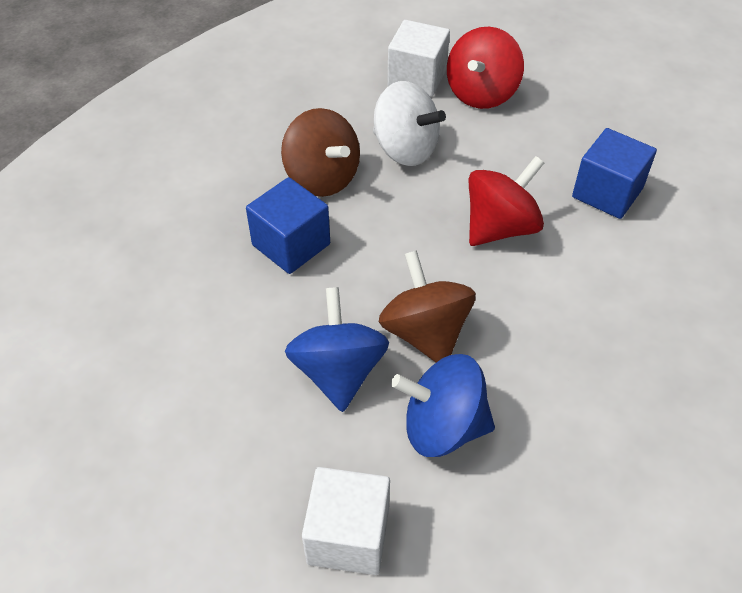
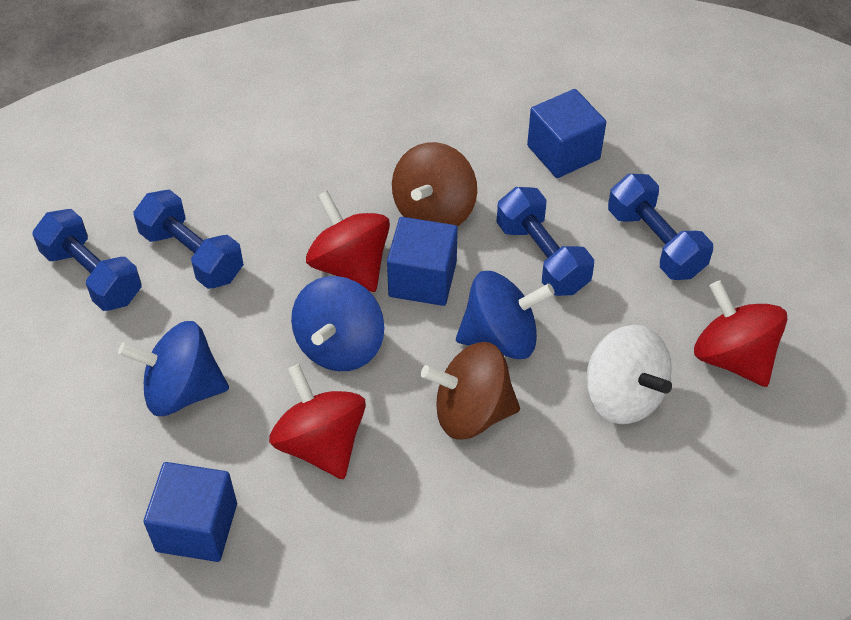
blue cube: 2 -> 3
blue dumbbell: 0 -> 4
blue spinning top: 2 -> 3
red spinning top: 2 -> 3
white cube: 2 -> 0

